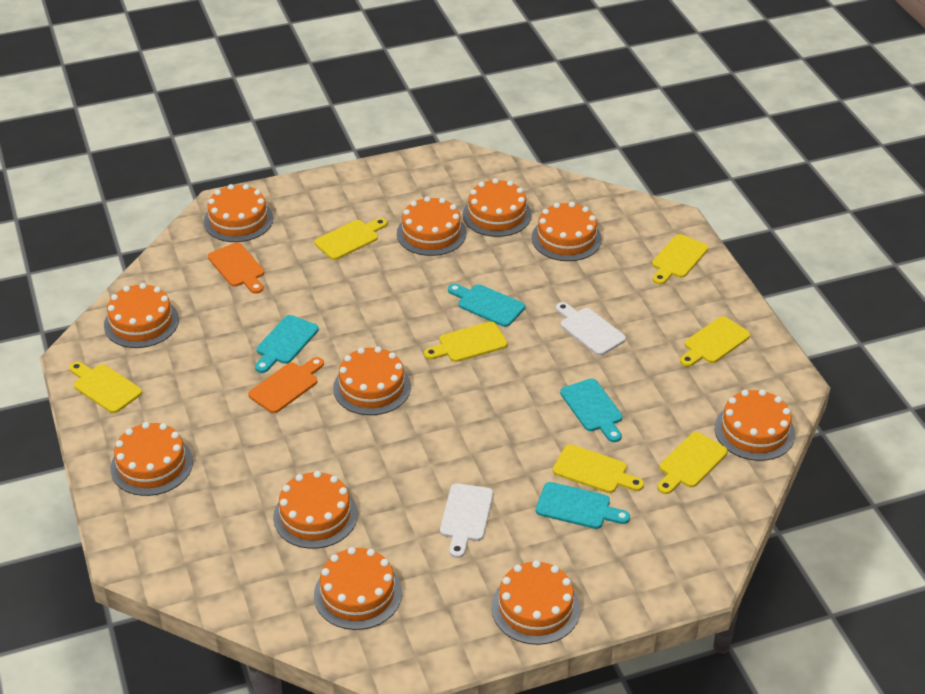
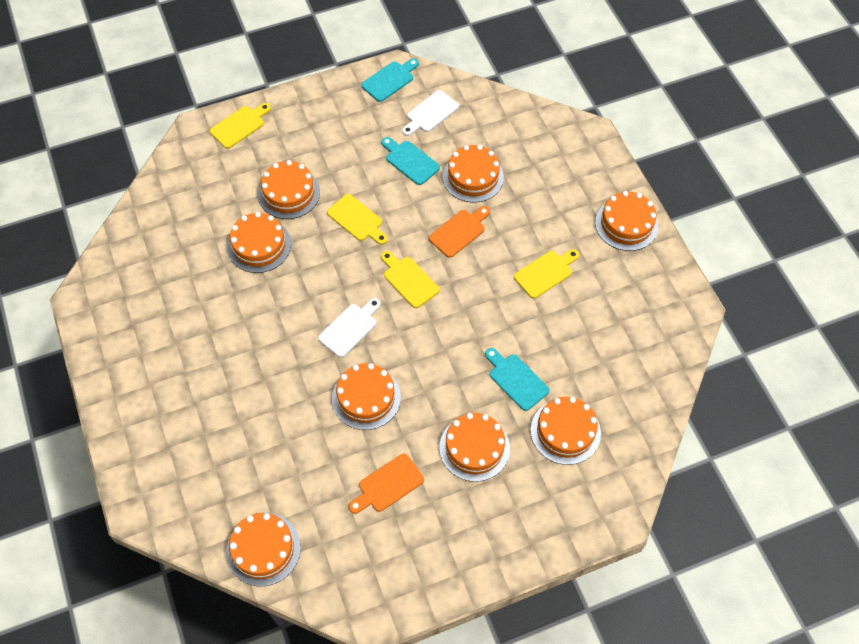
orange cake: 11 -> 8
turquoise cutting board: 4 -> 3
yellow cutting board: 7 -> 4

